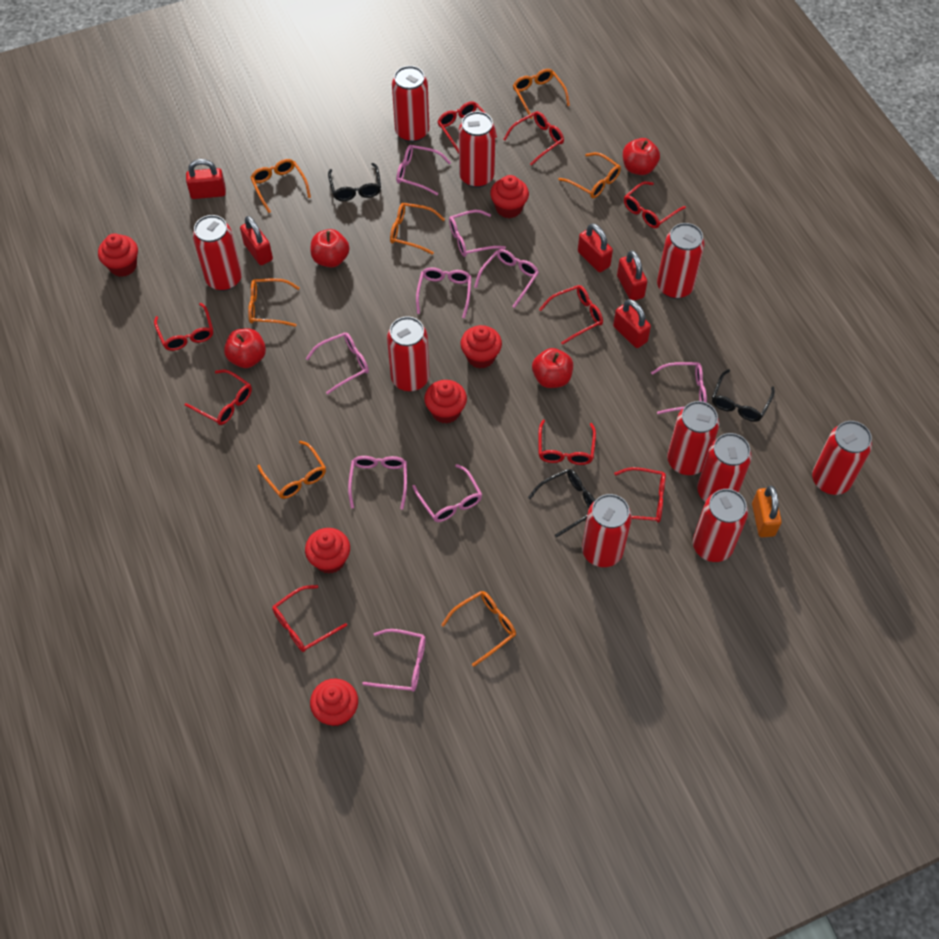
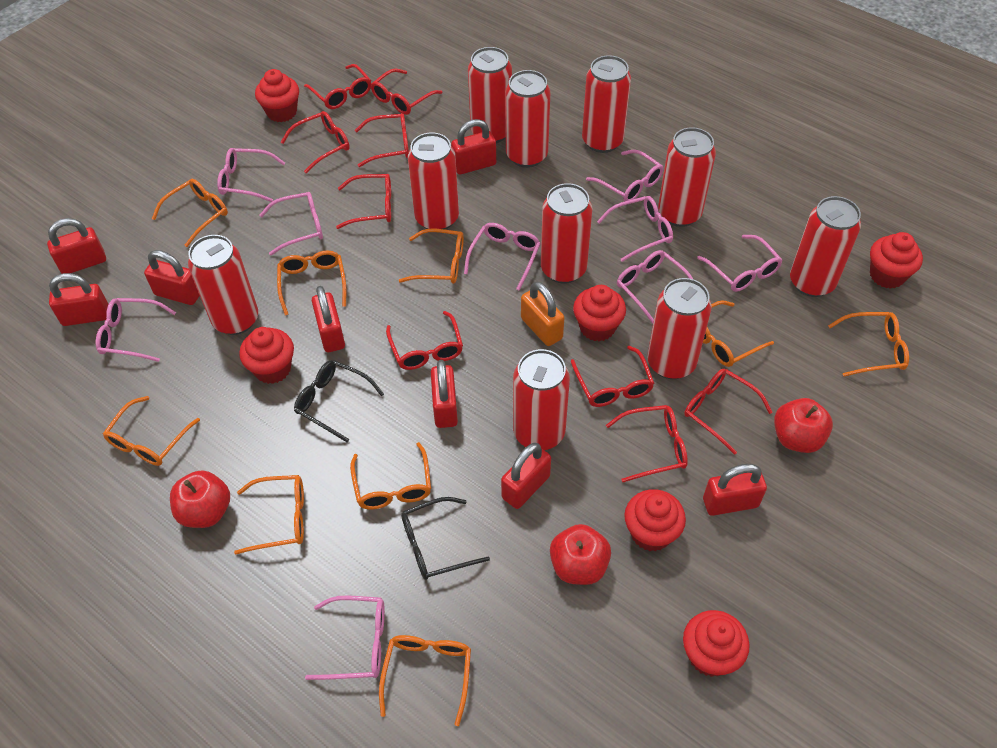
black glasses: 3 -> 2
orange glasses: 7 -> 9
red apple: 4 -> 3
red padlock: 5 -> 8

